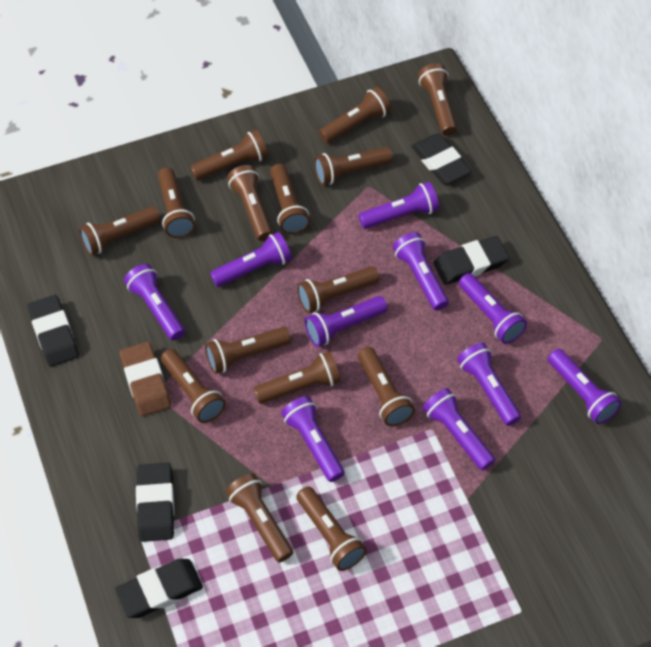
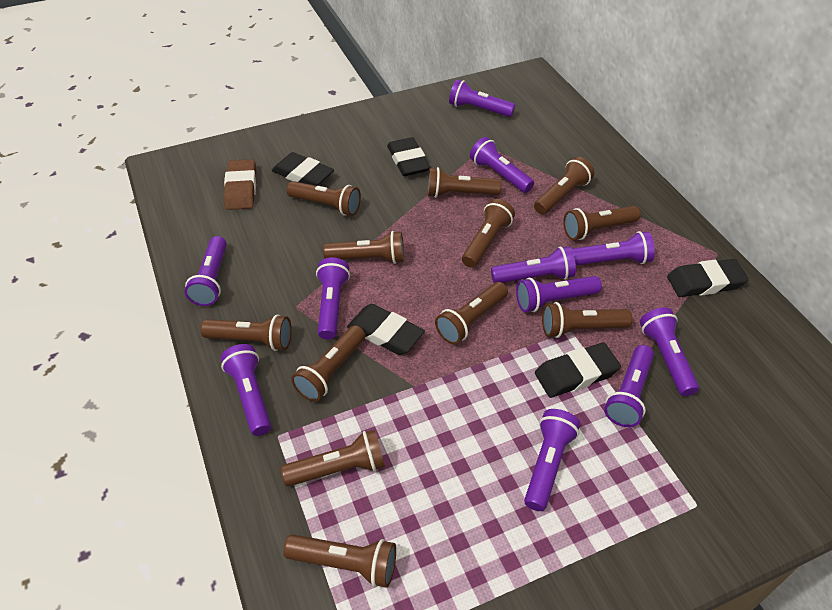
brown flashlight: 15 -> 12
purple flashlight: 10 -> 11

